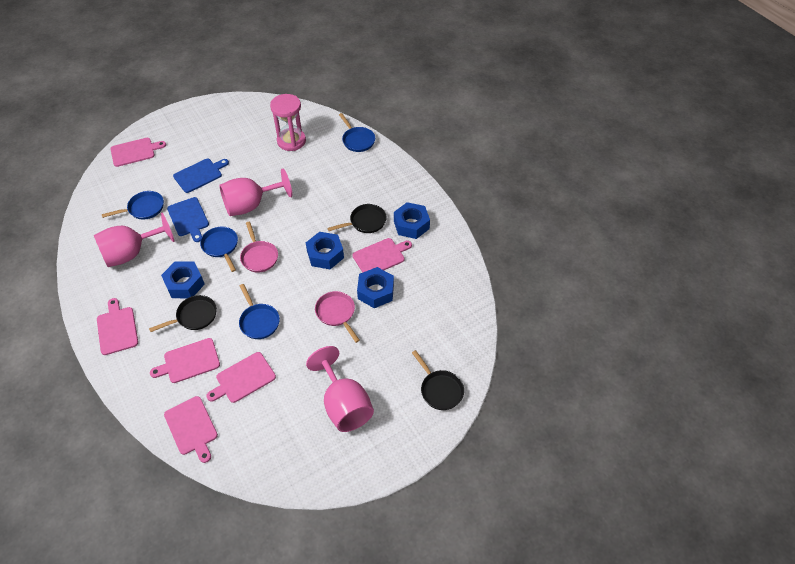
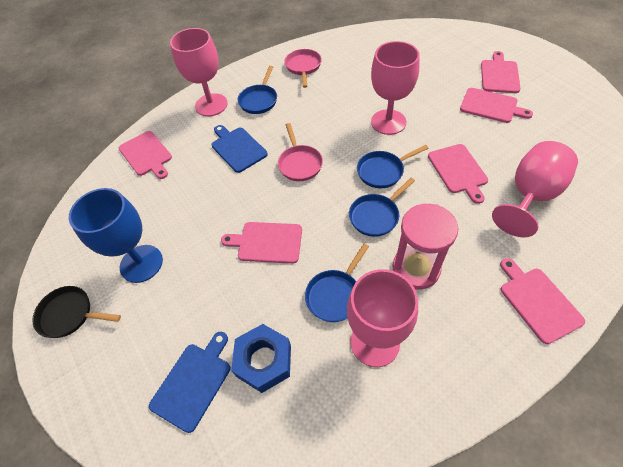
black pan: 3 -> 1
blue goblet: 0 -> 1
blue nut: 4 -> 1
pink goblet: 3 -> 4

